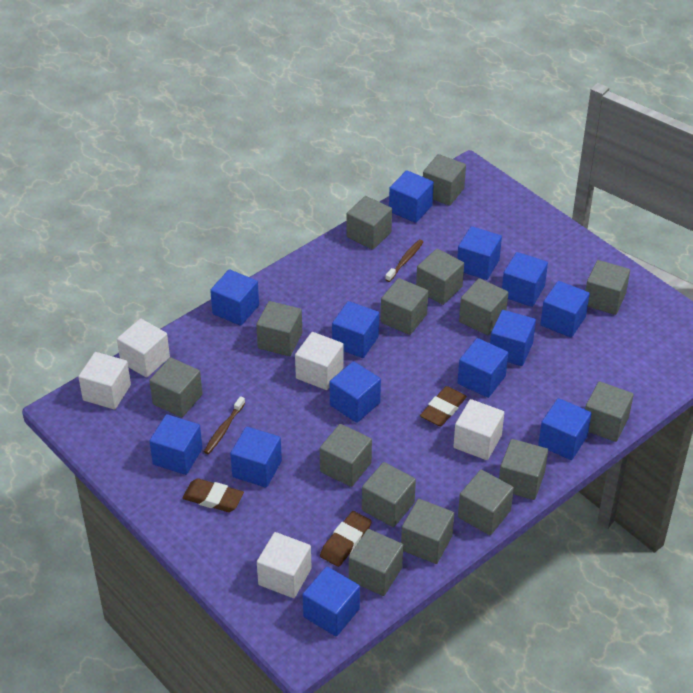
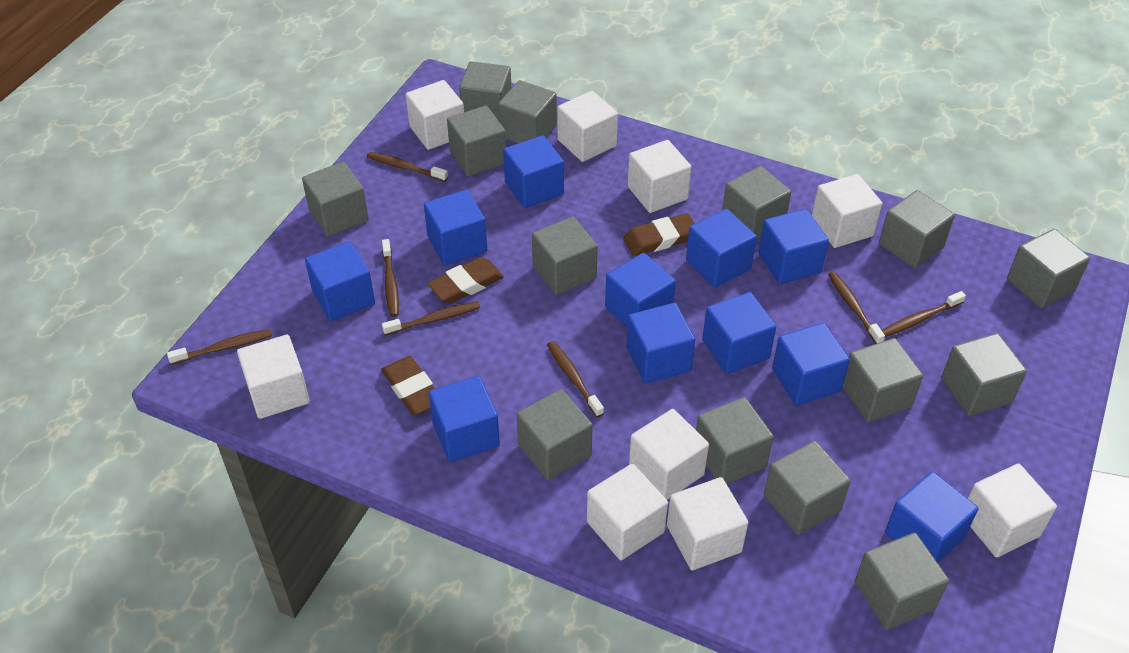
blue cube: 13 -> 11
brown toothbrush: 2 -> 7
grey cube: 15 -> 14
white cube: 5 -> 9

